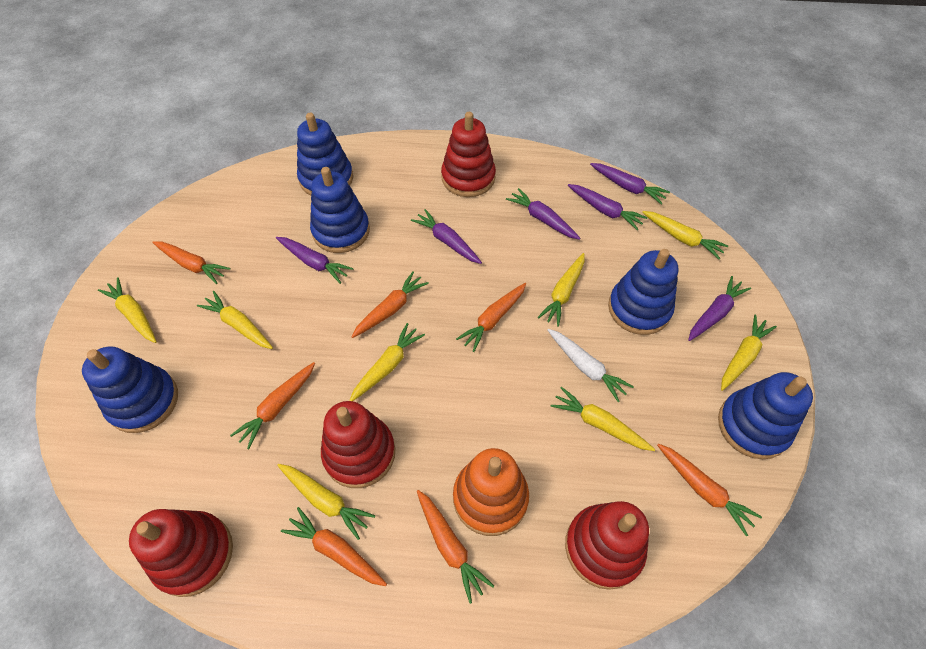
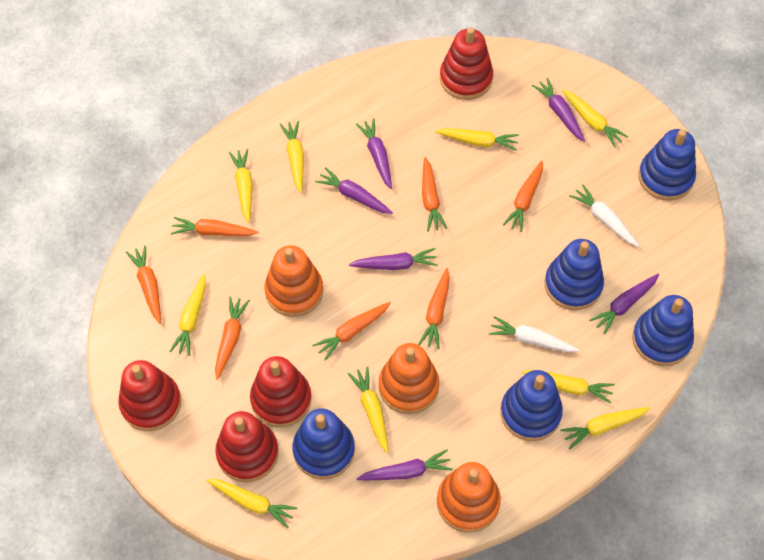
orange stacking toy: 1 -> 3
white carrot: 1 -> 2
yellow carrot: 8 -> 9

